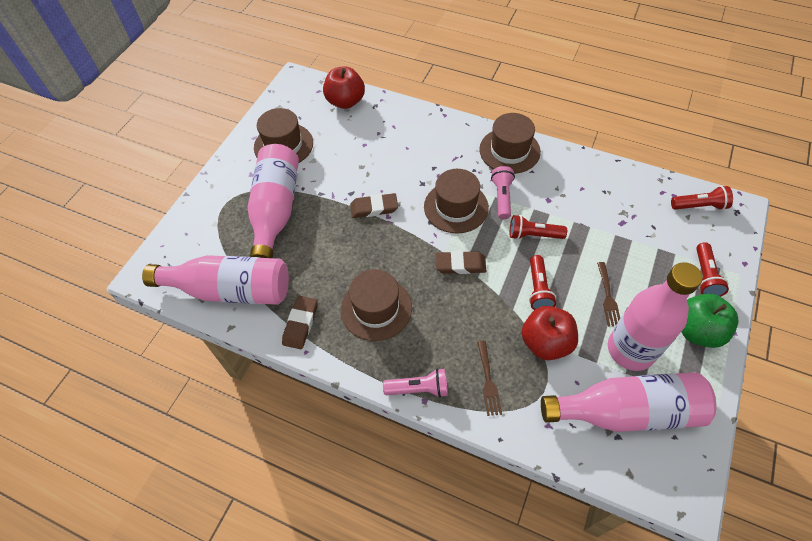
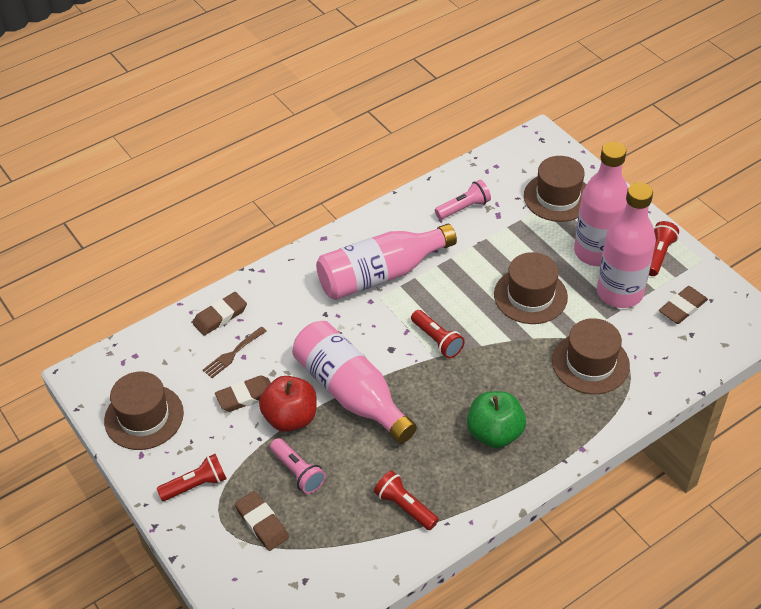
brown eraser: 3 -> 4
brown fork: 2 -> 1
red apple: 2 -> 1

